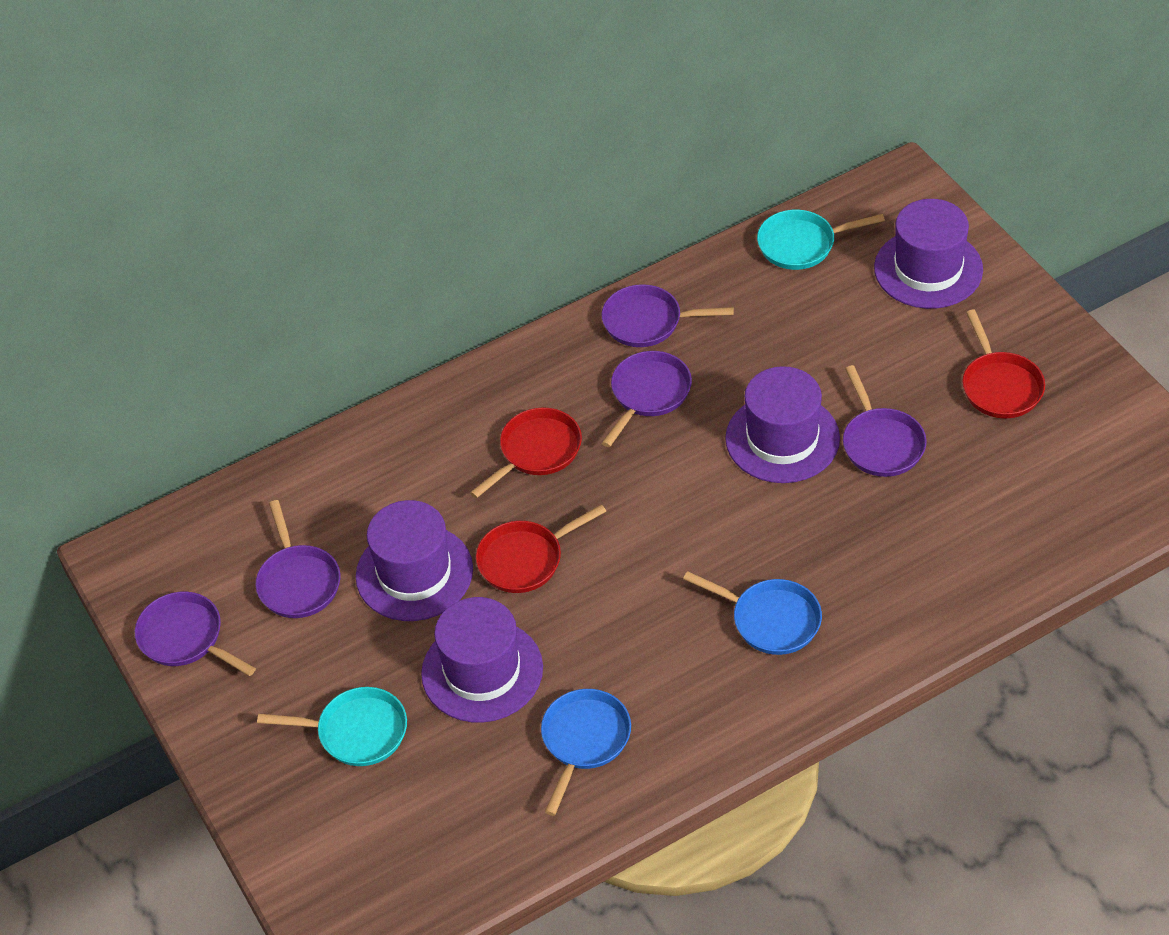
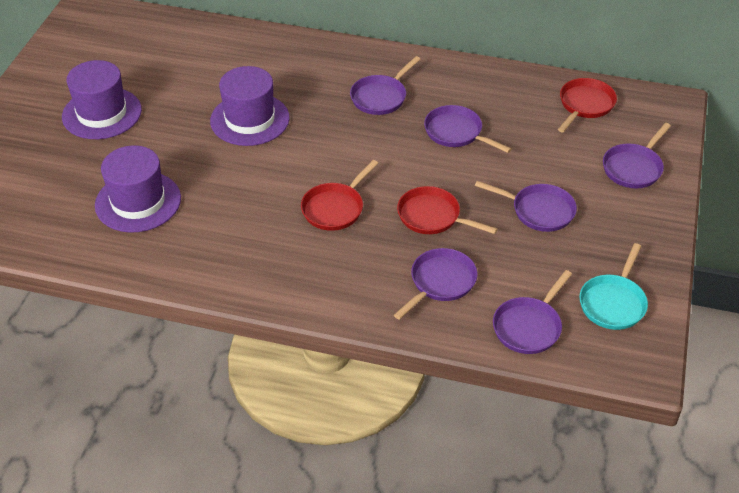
blue pan: 2 -> 0
purple hat: 4 -> 3
purple pan: 5 -> 6
turquoise pan: 2 -> 1

